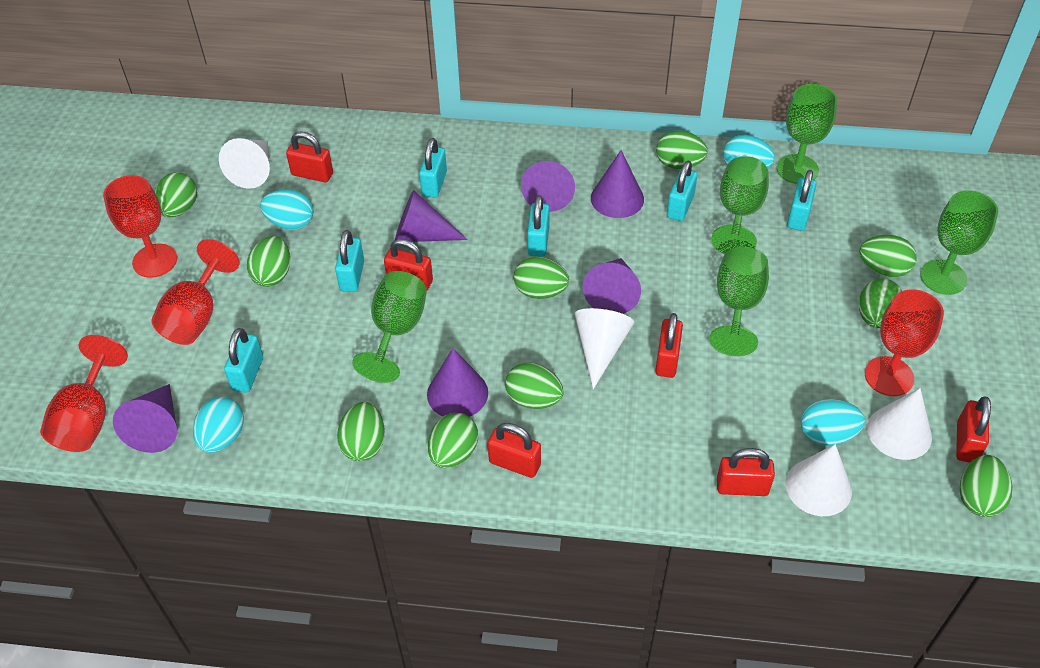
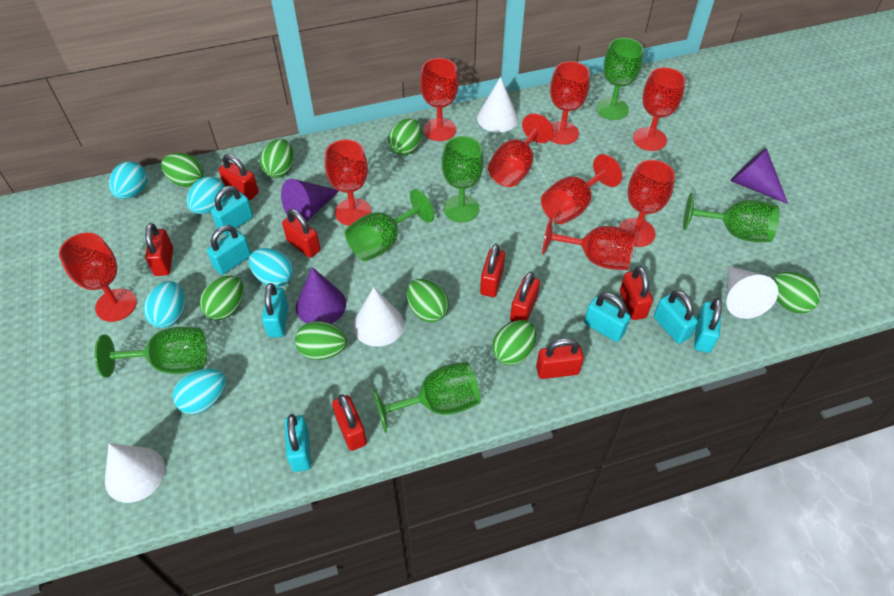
green egg: 10 -> 8
green goblet: 5 -> 6
purple cone: 6 -> 3
red goblet: 4 -> 9
red padlock: 6 -> 8
turquoise egg: 4 -> 5
turquoise padlock: 6 -> 7

